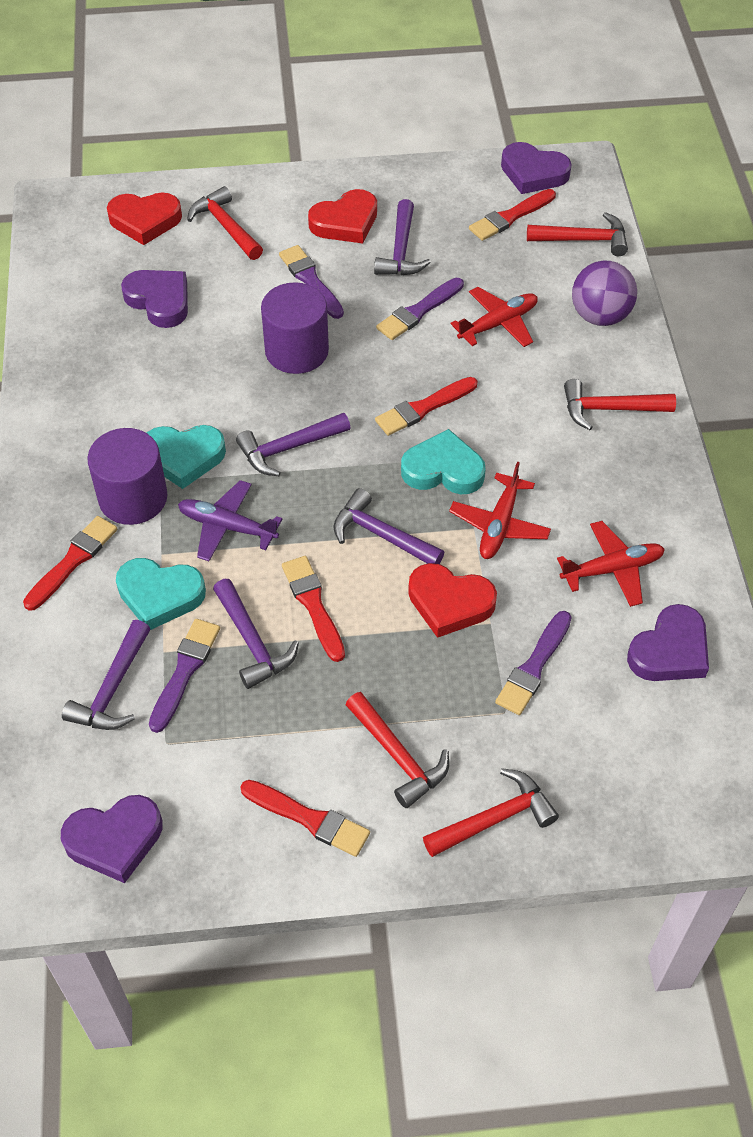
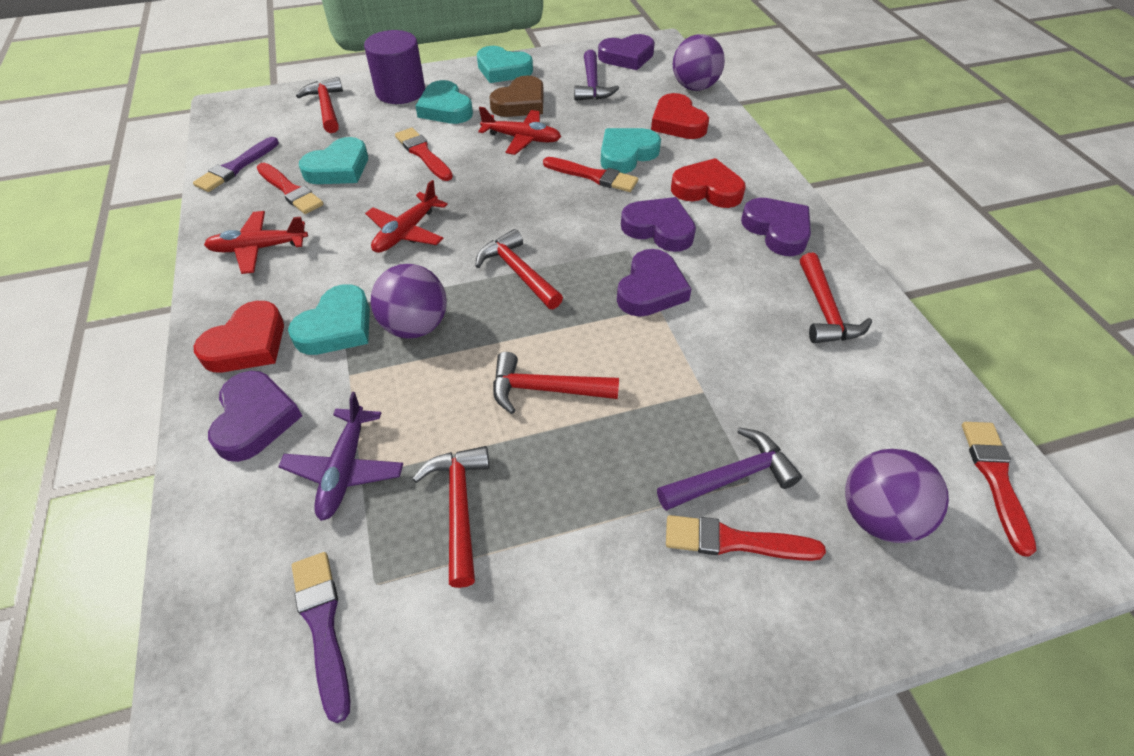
brown heart: 0 -> 1
purple ball: 1 -> 3
purple brush: 4 -> 2
purple cylinder: 2 -> 1
purple hammer: 5 -> 2
purple heart: 4 -> 5
turquoise heart: 3 -> 5

